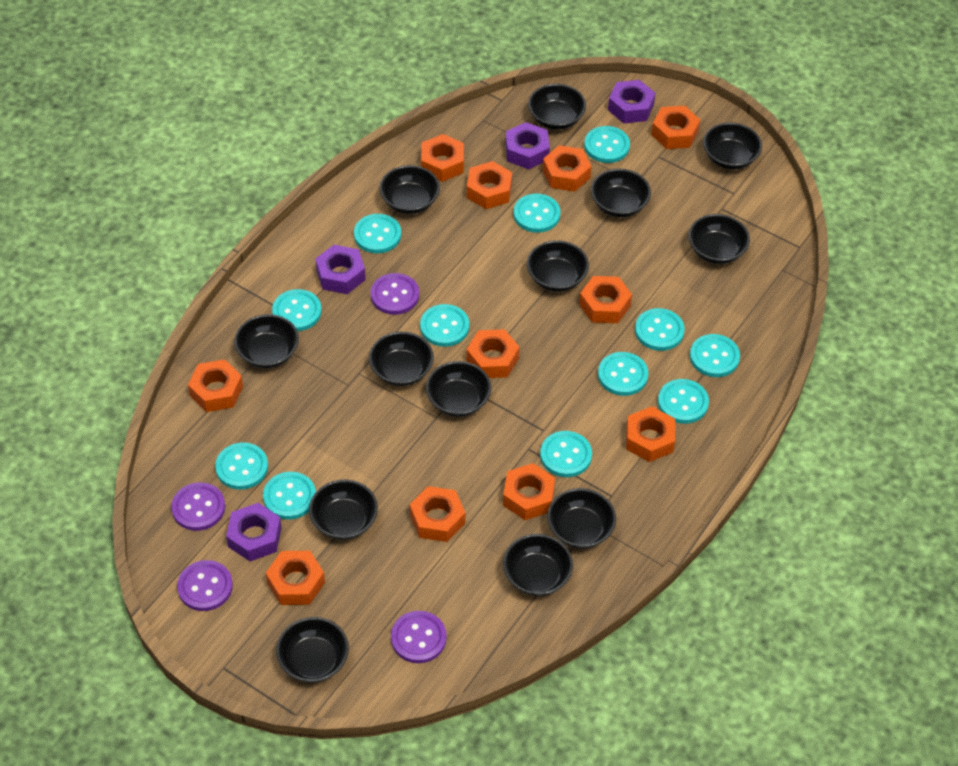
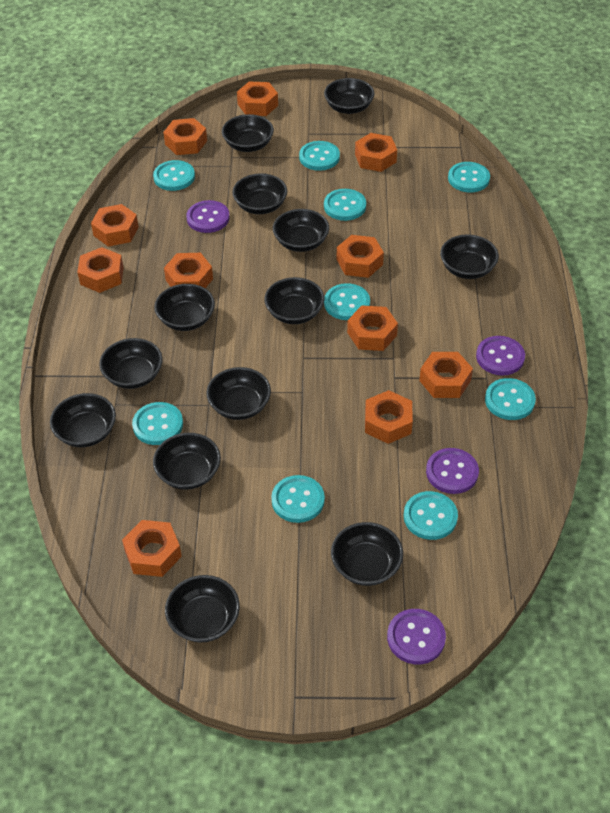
purple nut: 4 -> 0
turquoise button: 12 -> 9

